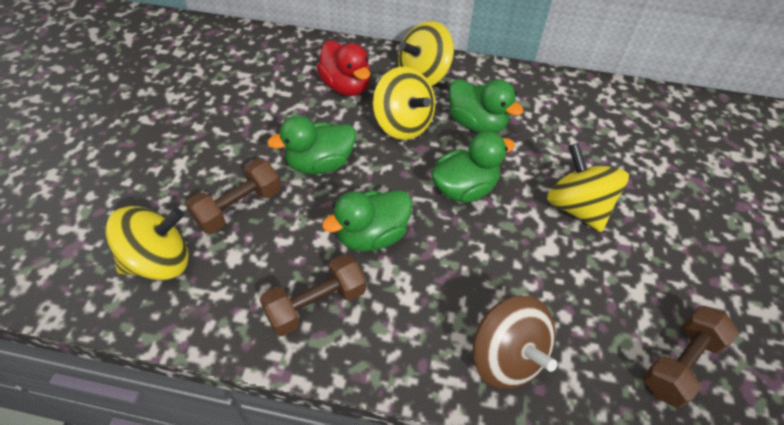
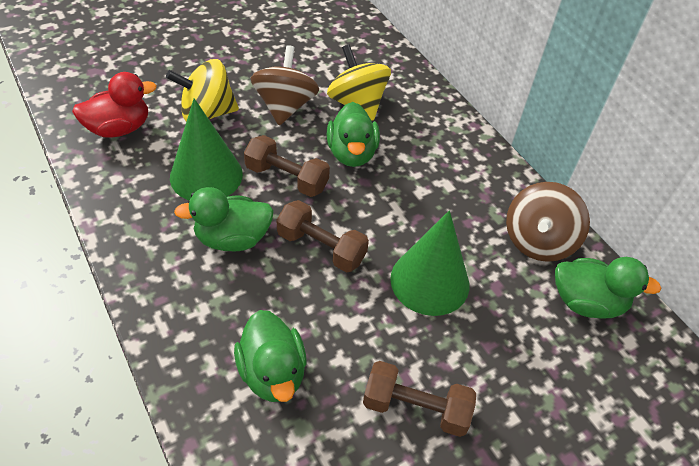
brown spinning top: 1 -> 2
green cone: 0 -> 2
yellow spinning top: 4 -> 2

